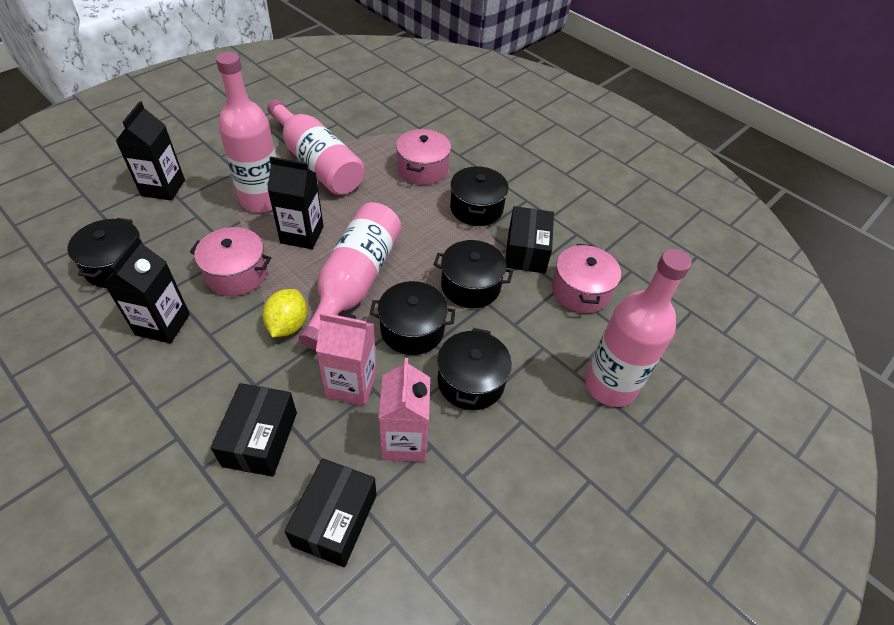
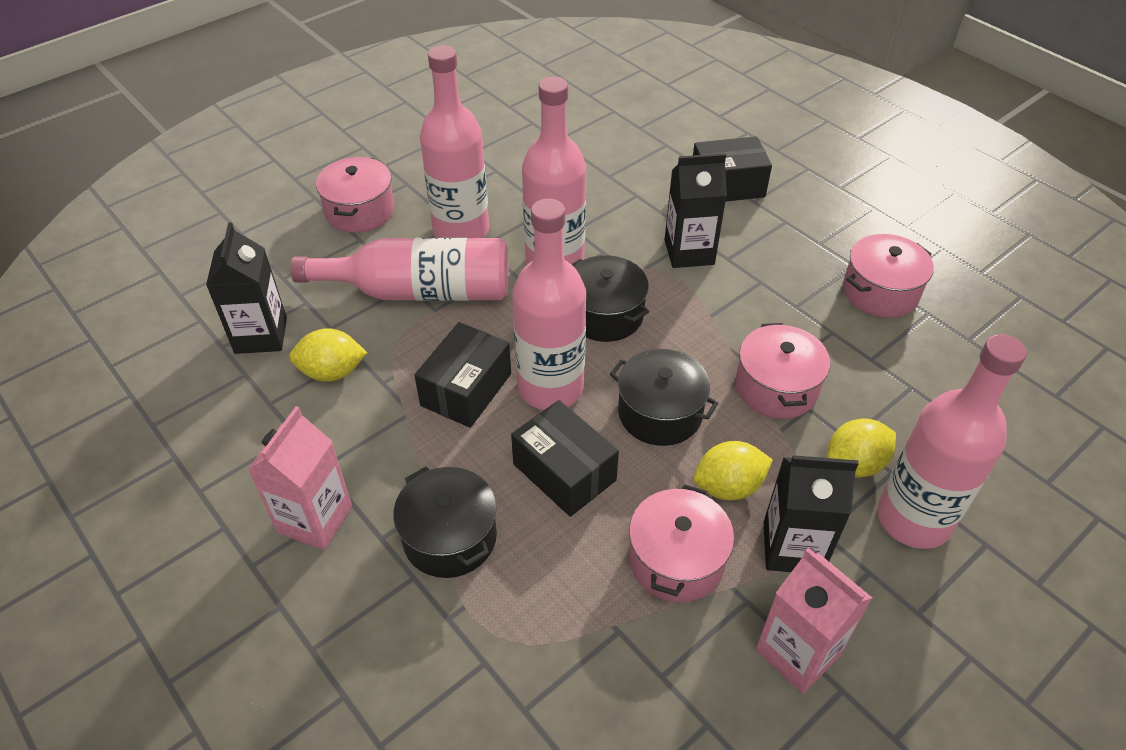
black pot: 5 -> 3
pink bottle: 4 -> 5
pink pot: 3 -> 4
yellow lemon: 1 -> 3

